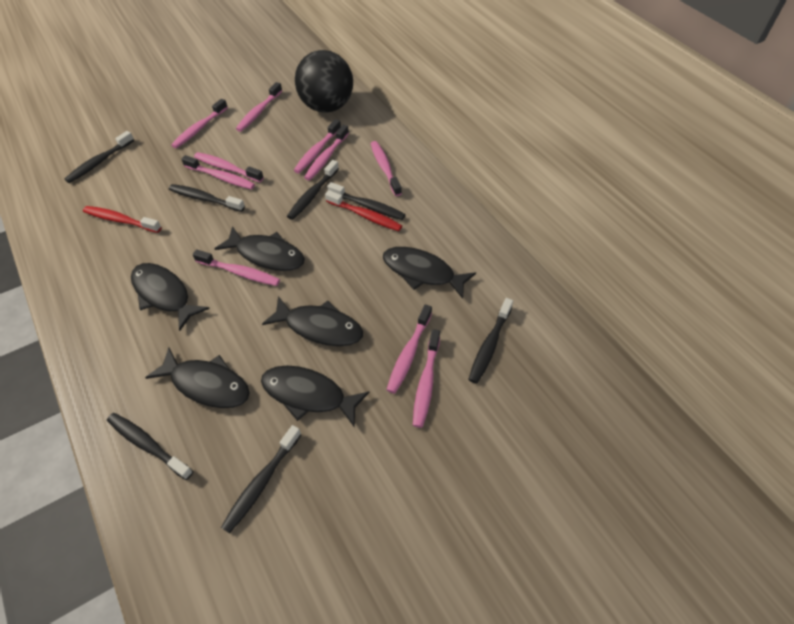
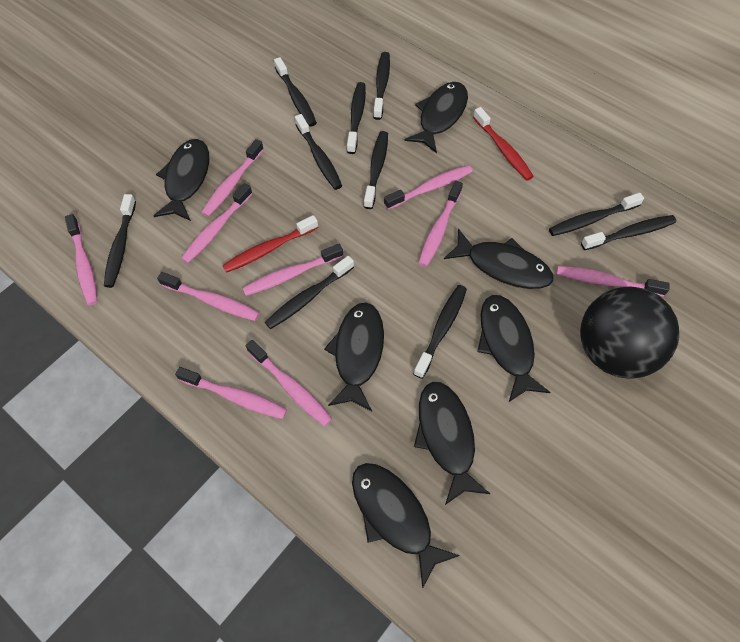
black fish: 6 -> 7
black toothbrush: 7 -> 10

